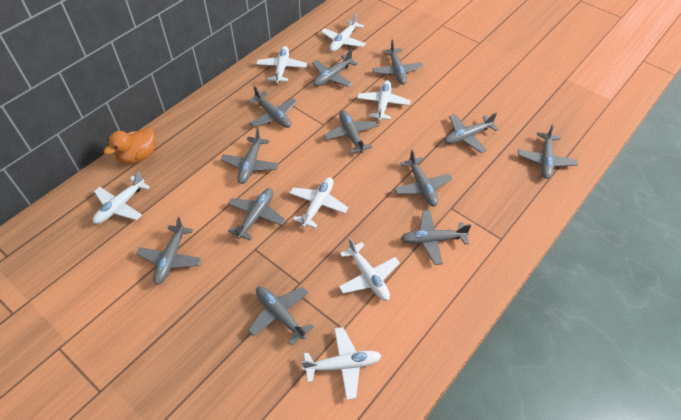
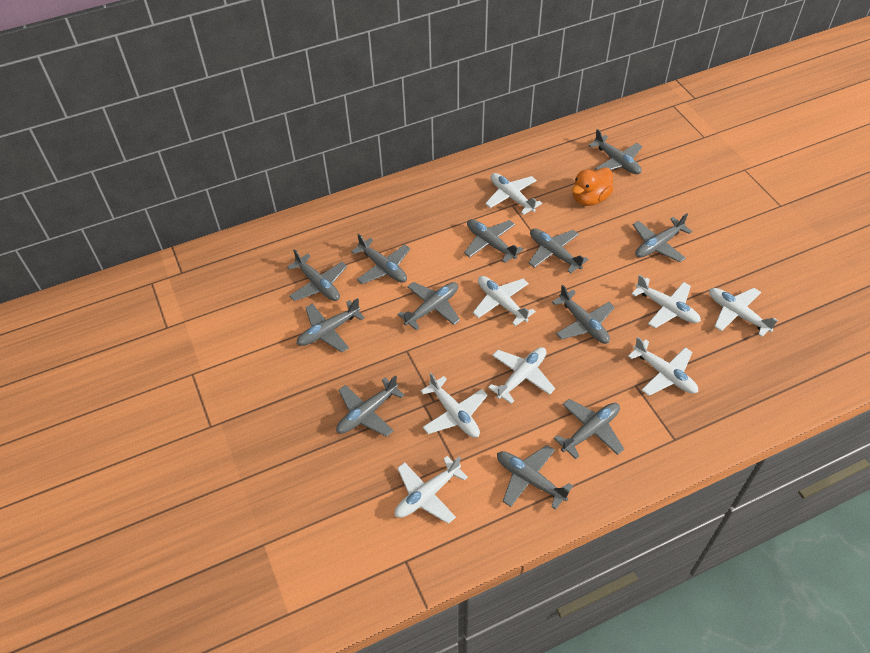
white plane: 7 -> 8

